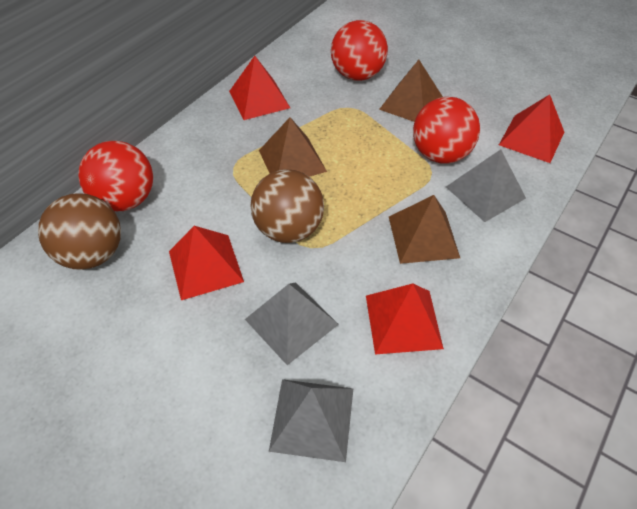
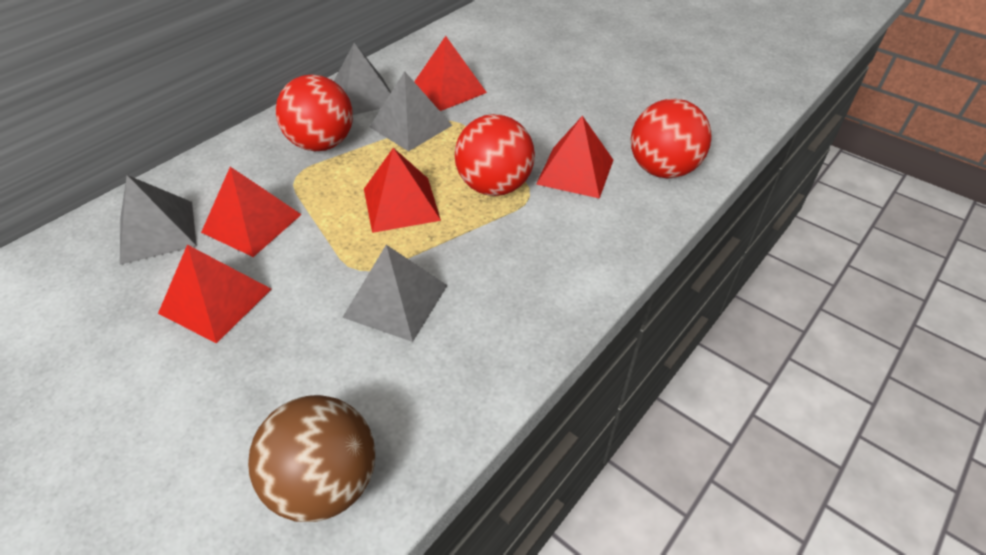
brown ball: 2 -> 1
brown pyramid: 3 -> 0
grey pyramid: 3 -> 4
red pyramid: 4 -> 5

